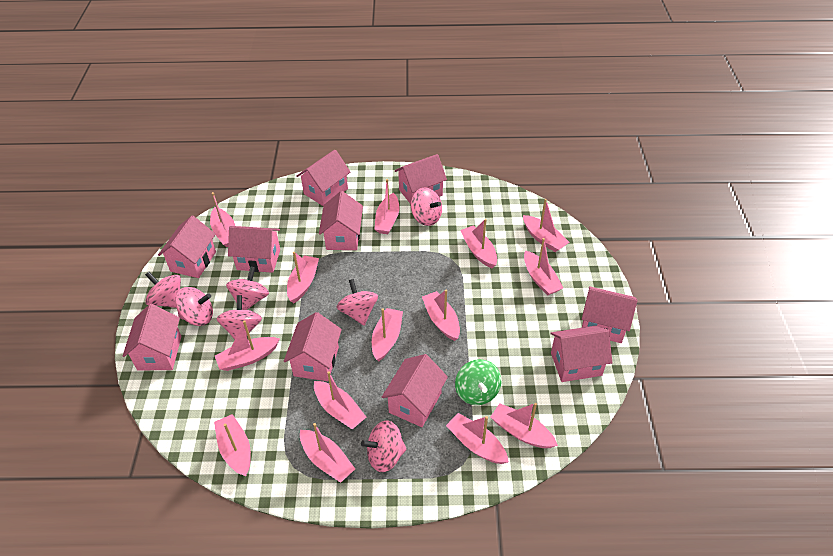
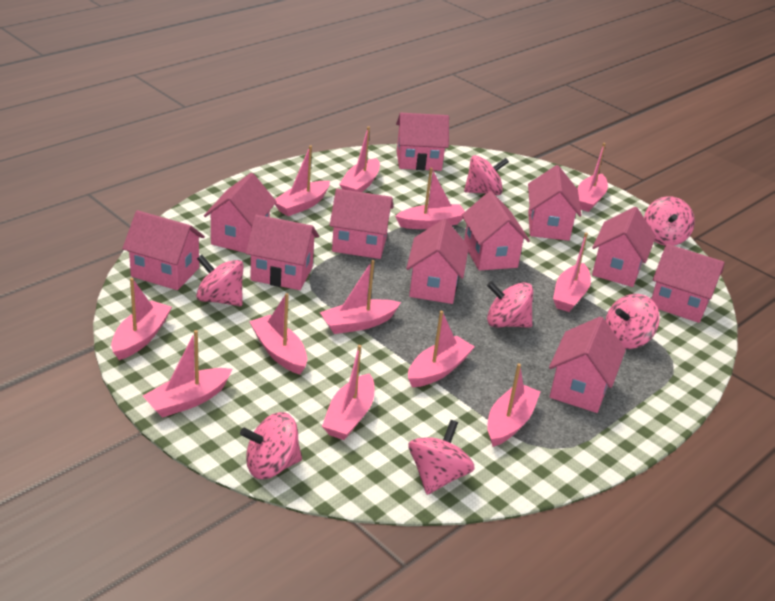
green spinning top: 1 -> 0
pink boat: 14 -> 12
pink house: 10 -> 11

